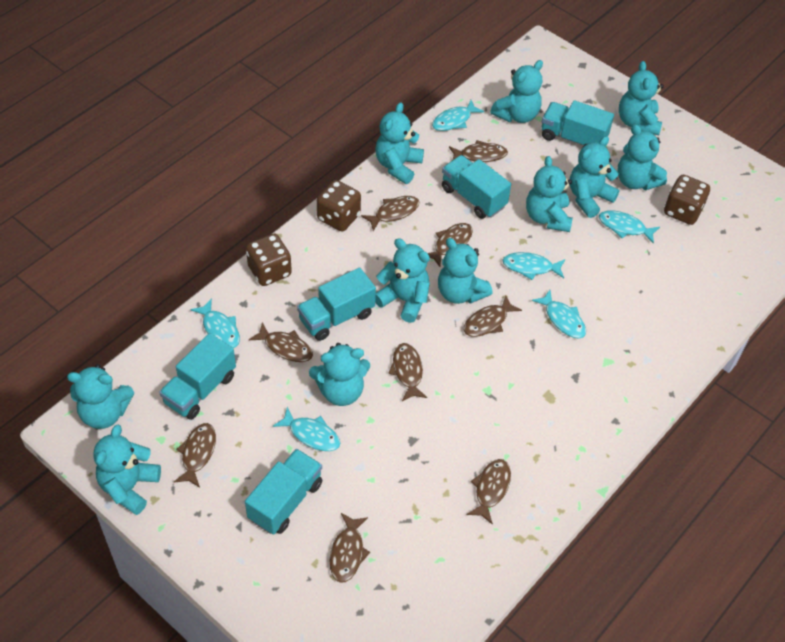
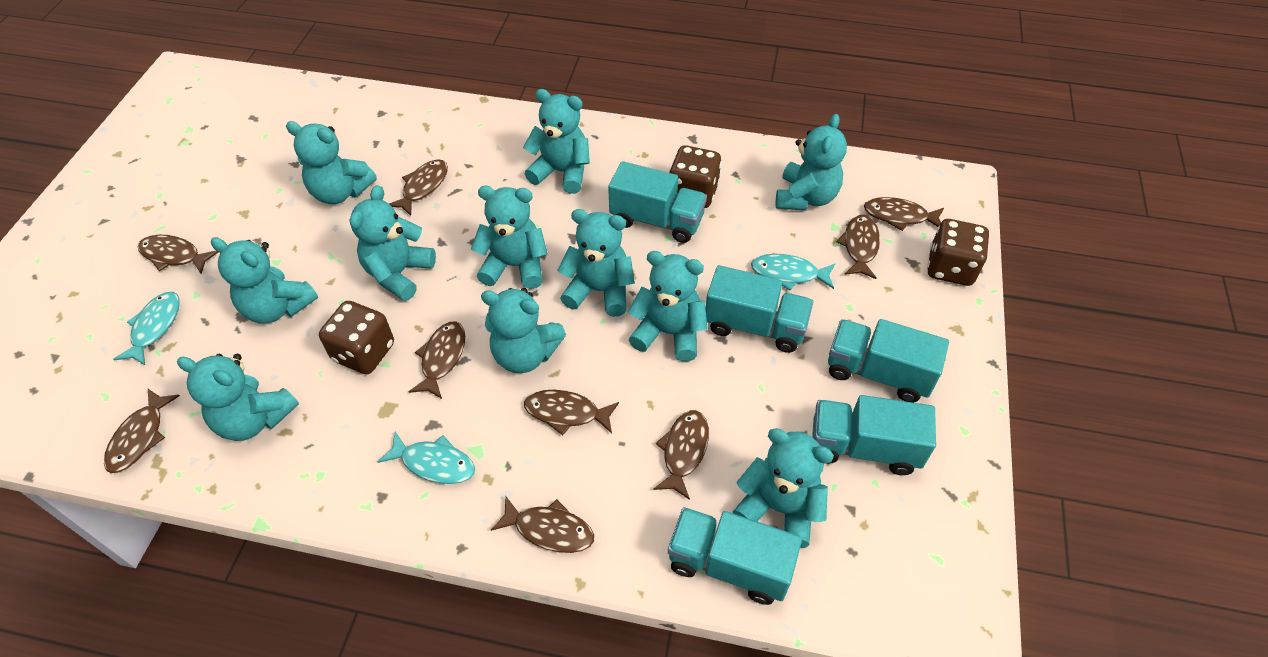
turquoise fish: 6 -> 3

